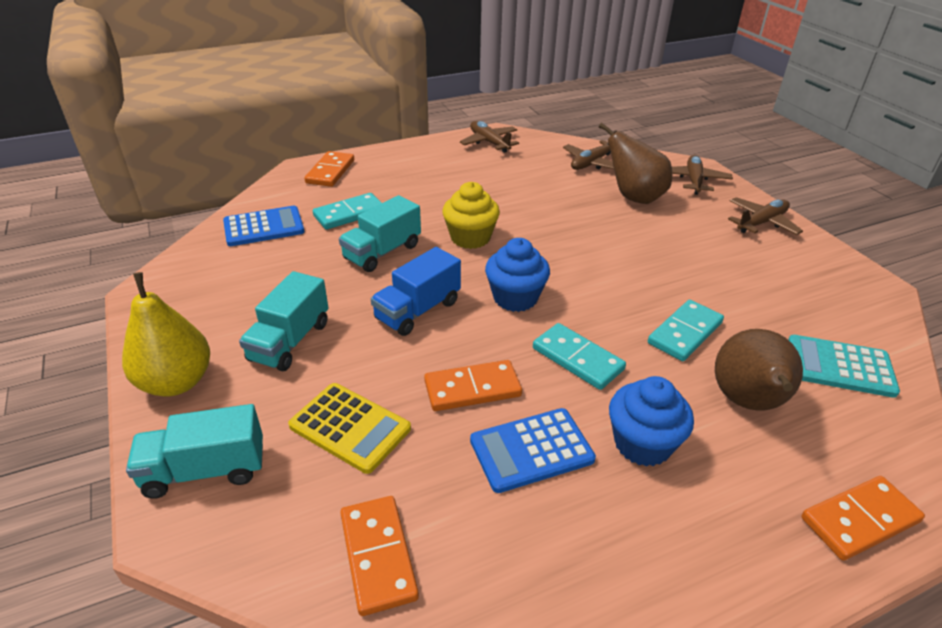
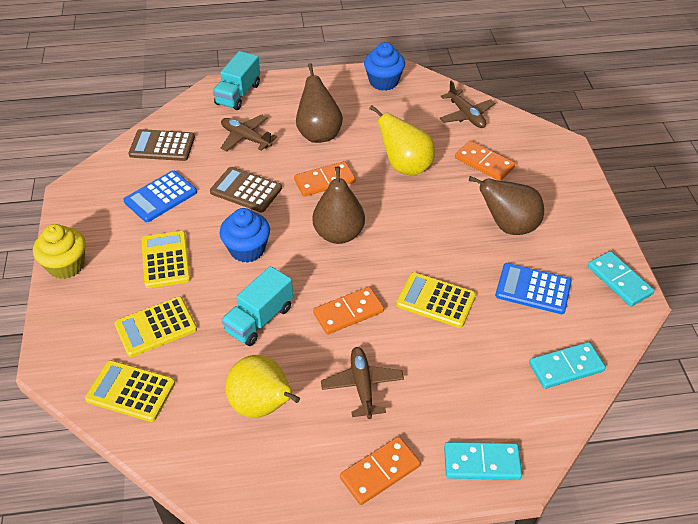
blue truck: 1 -> 0
brown calculator: 0 -> 2
brown pear: 2 -> 3
brown plane: 4 -> 3
turquoise calculator: 1 -> 0
turquoise truck: 3 -> 2
yellow calculator: 1 -> 4
yellow pear: 1 -> 2

